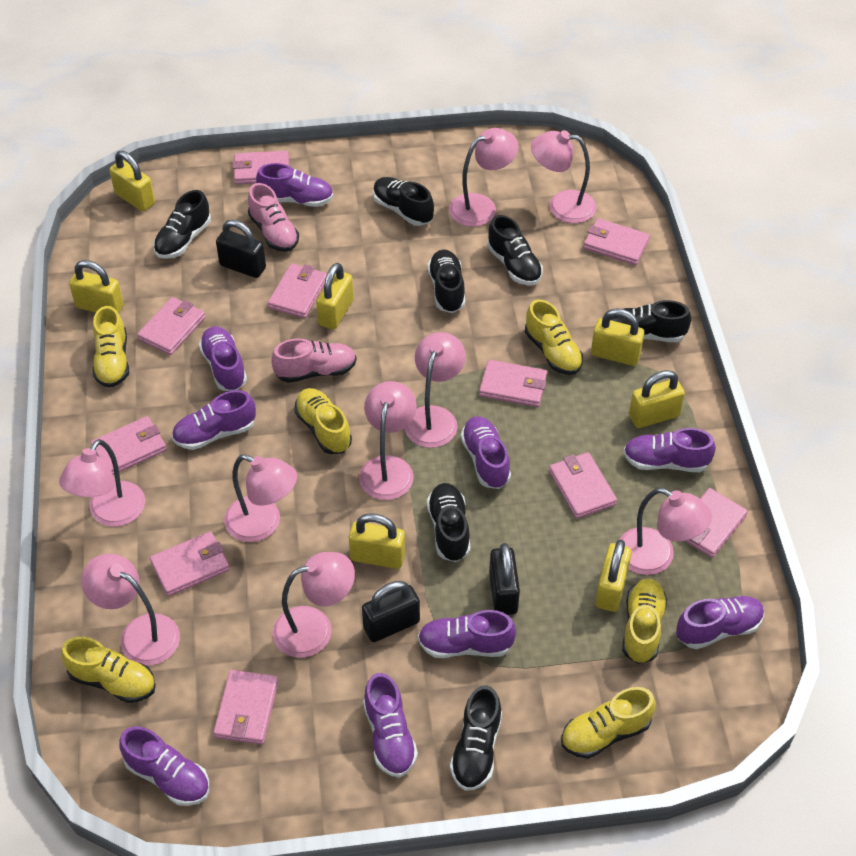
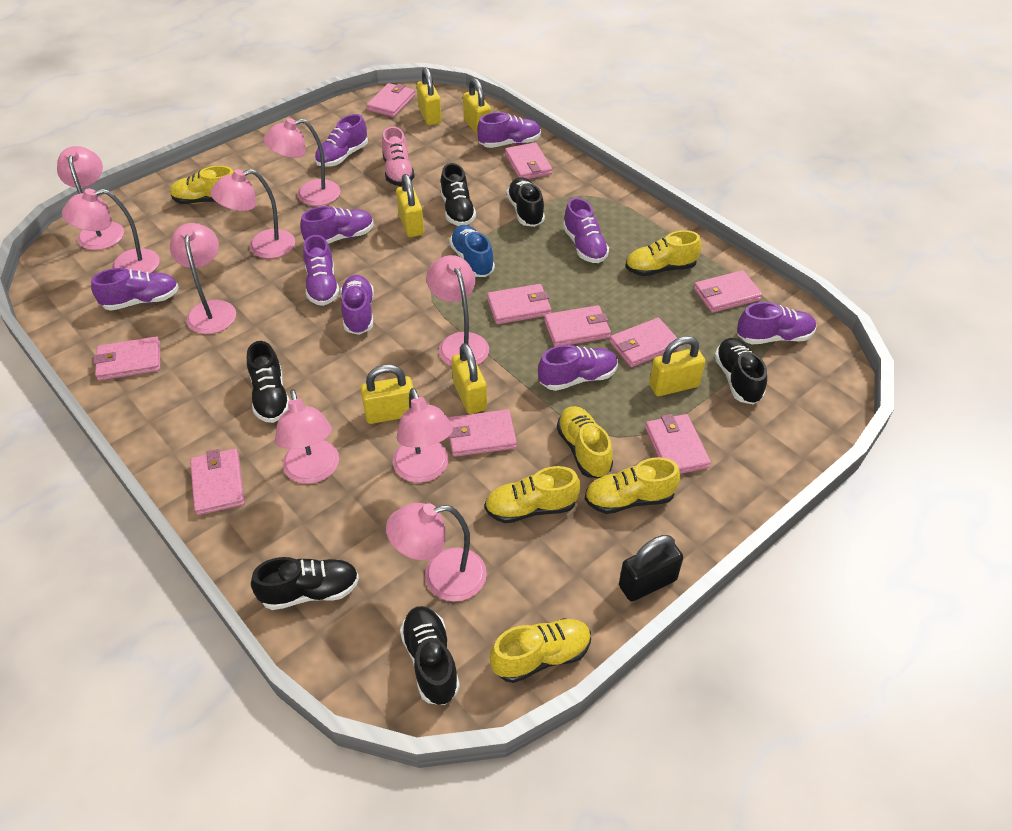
black padlock: 3 -> 1
black shoe: 7 -> 6
blue shoe: 0 -> 1
pink shoe: 2 -> 1
yellow padlock: 7 -> 6

